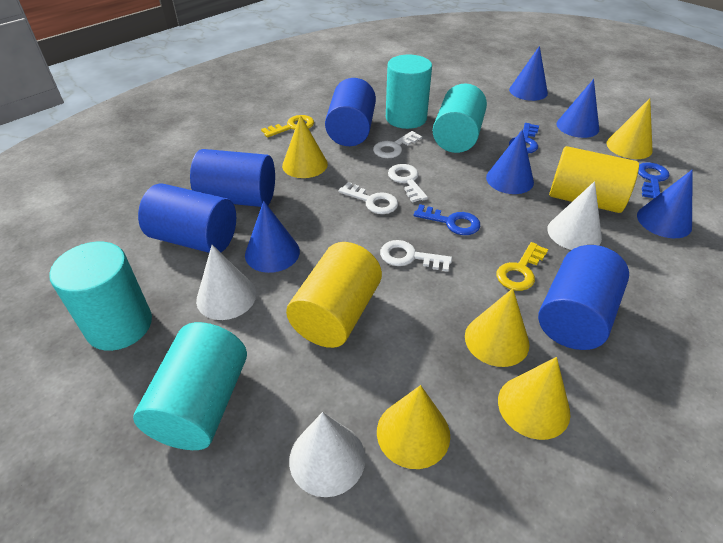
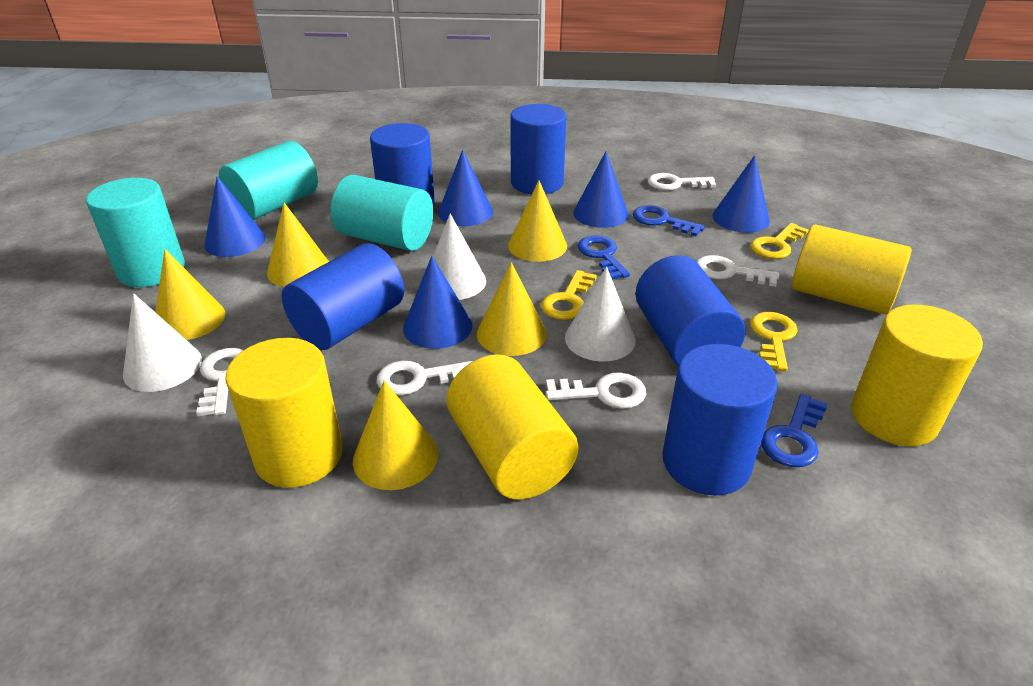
blue cylinder: 4 -> 5
turquoise cylinder: 4 -> 3
white key: 4 -> 5
yellow cylinder: 2 -> 4
yellow key: 2 -> 3

